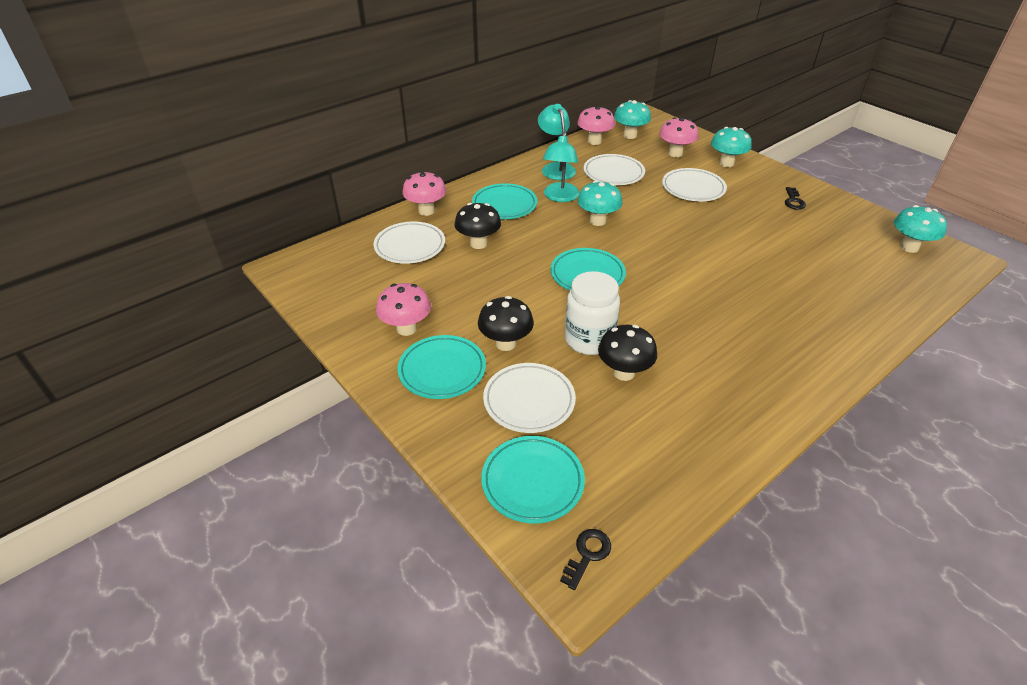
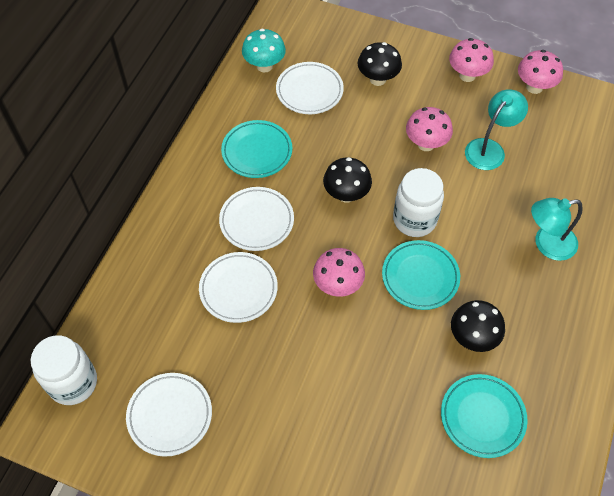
black key: 2 -> 0
turquoise mushroom: 4 -> 1
turquoise plate: 4 -> 3
white jar: 1 -> 2

